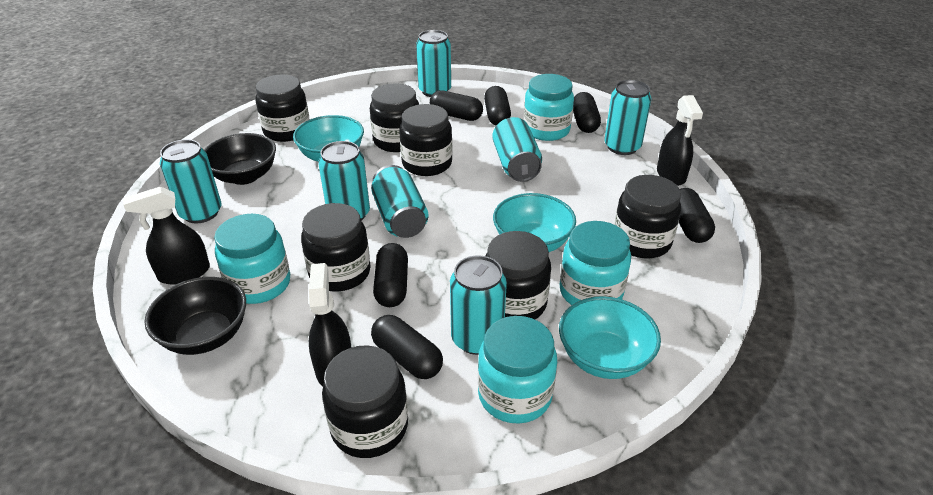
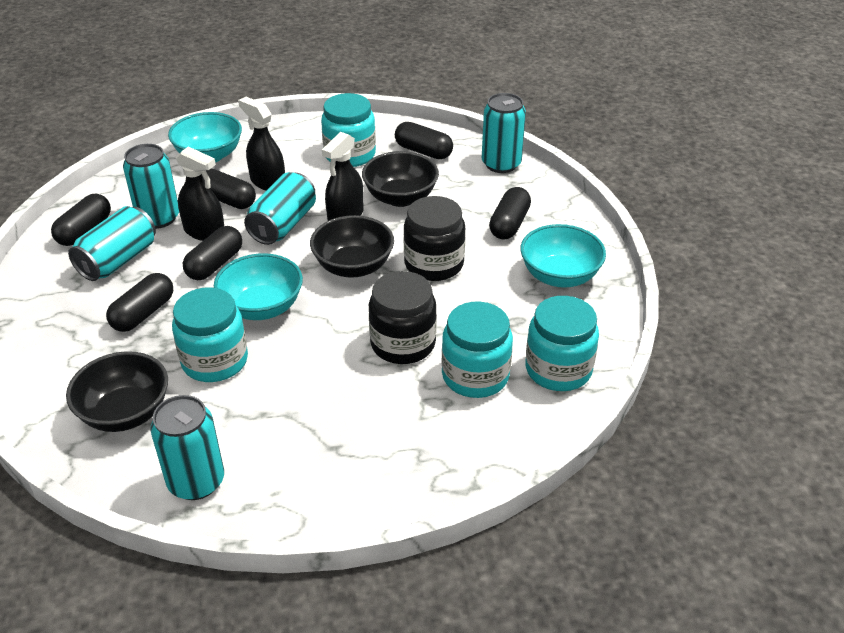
black bowl: 2 -> 3
black jar: 7 -> 2
turquoise can: 7 -> 5

